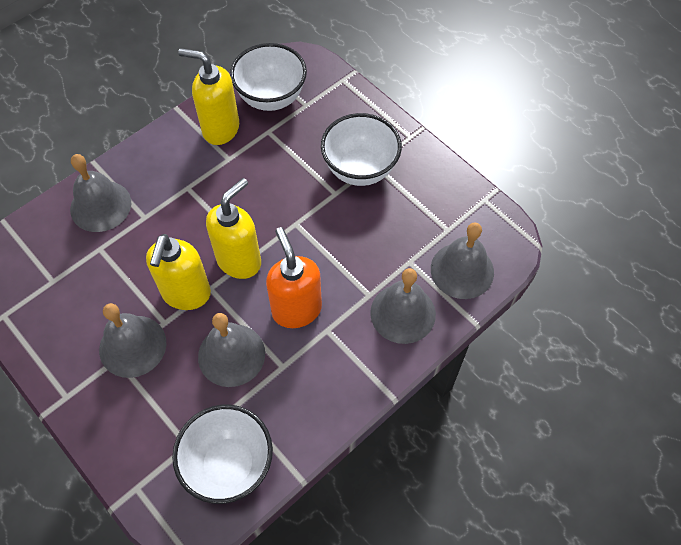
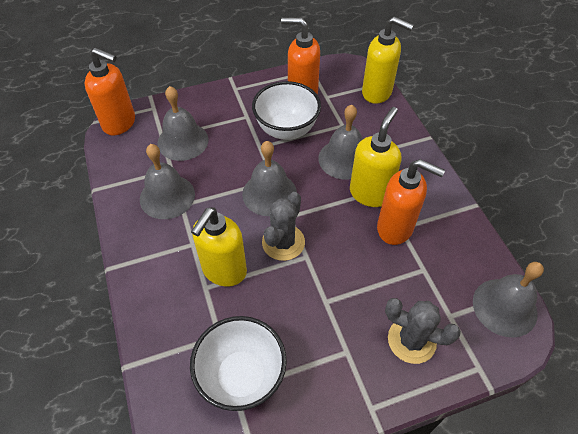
grey cactus: 0 -> 2
orange soap dispenser: 1 -> 3
white bowl: 3 -> 2

